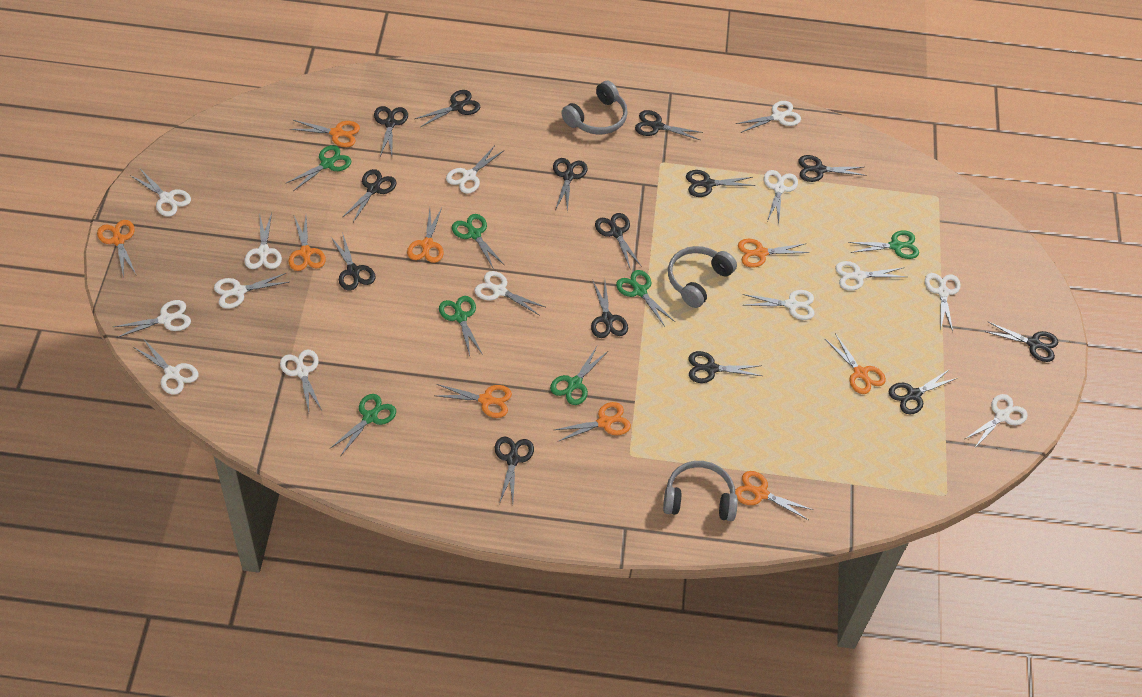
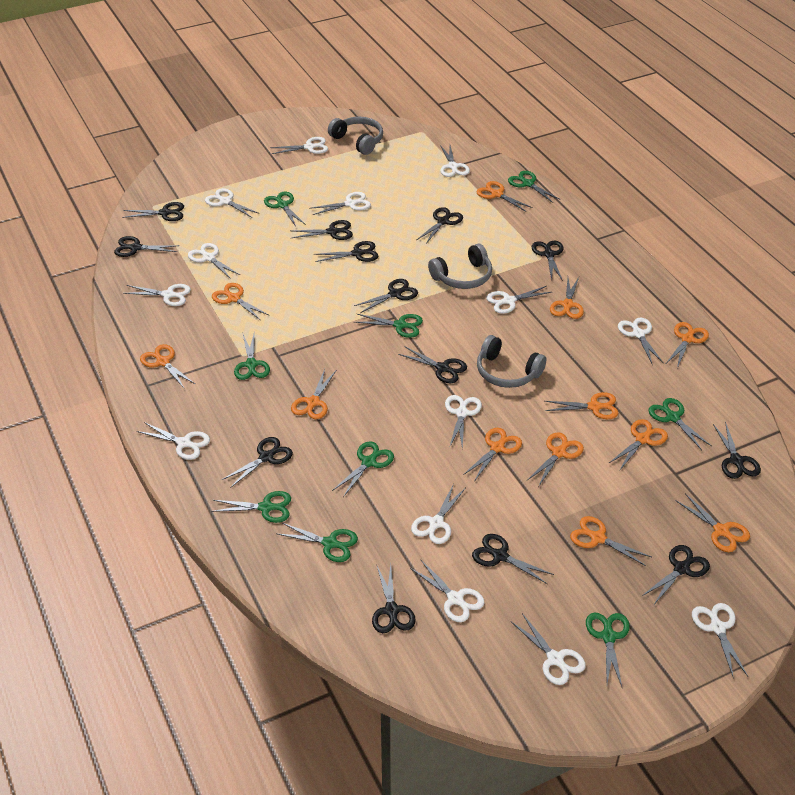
black scissors: 14 -> 13
green scissors: 7 -> 9
orange scissors: 9 -> 12

